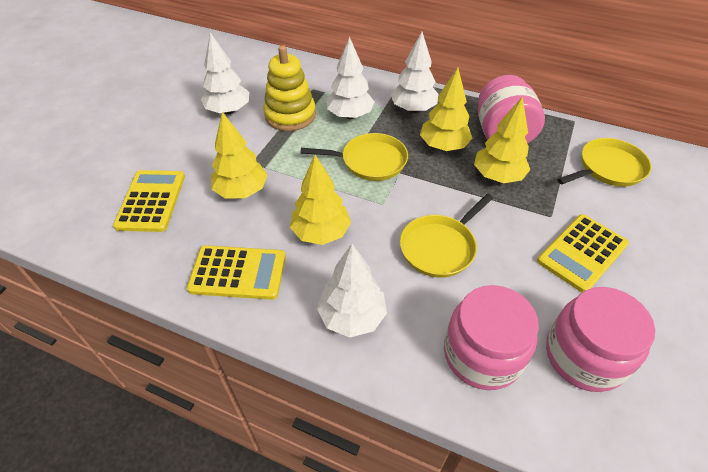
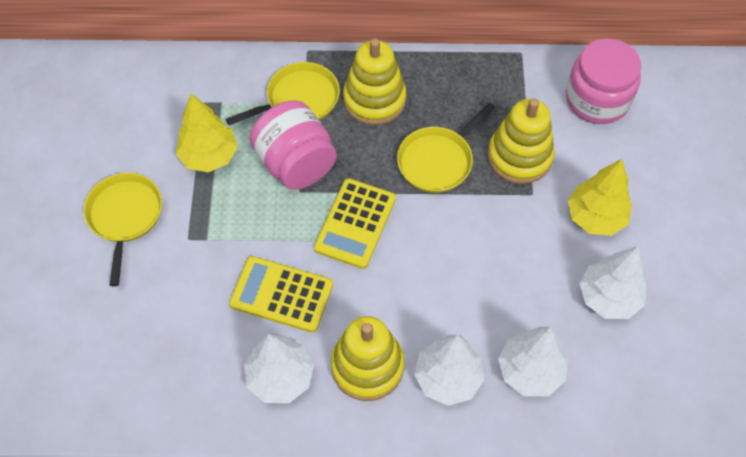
pink jar: 3 -> 2
yellow calculator: 3 -> 2
yellow stacking toy: 1 -> 3
yellow tree: 4 -> 2

